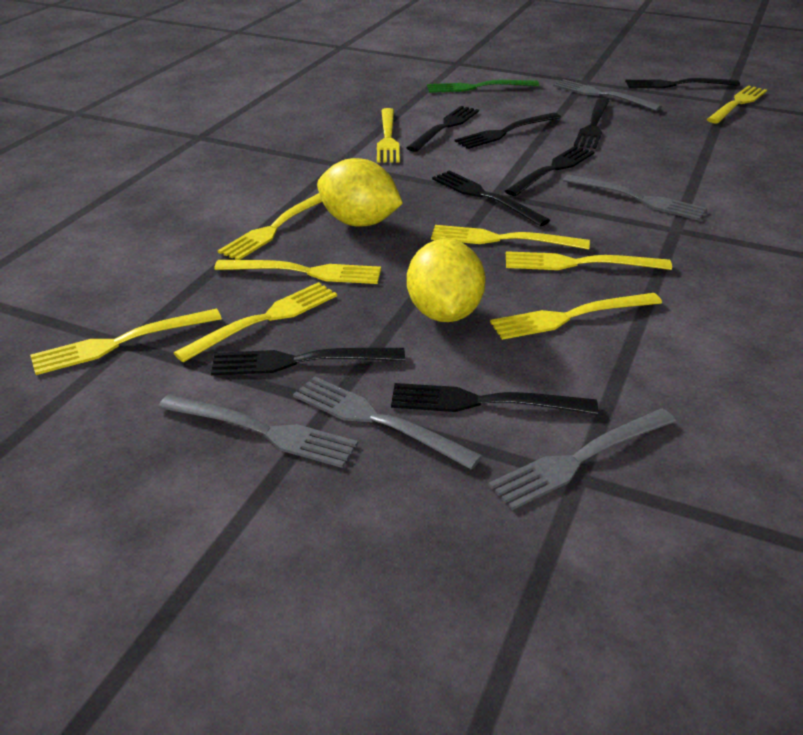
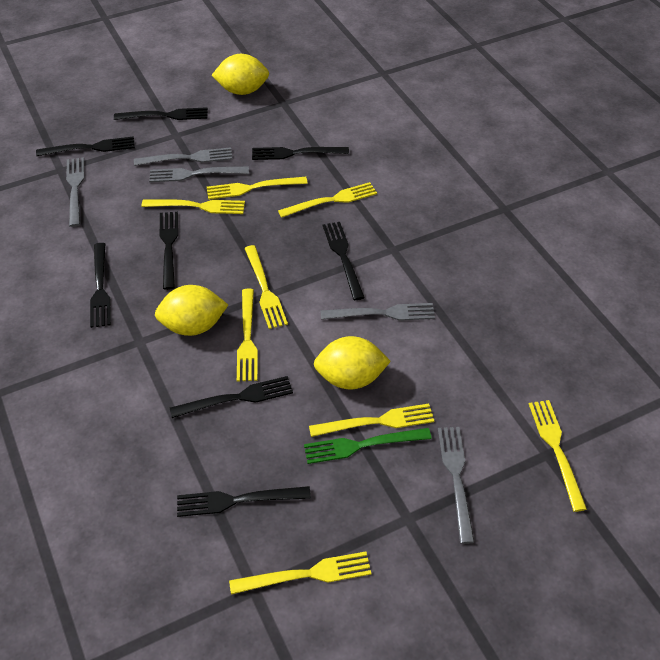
yellow fork: 9 -> 8
yellow lemon: 2 -> 3

